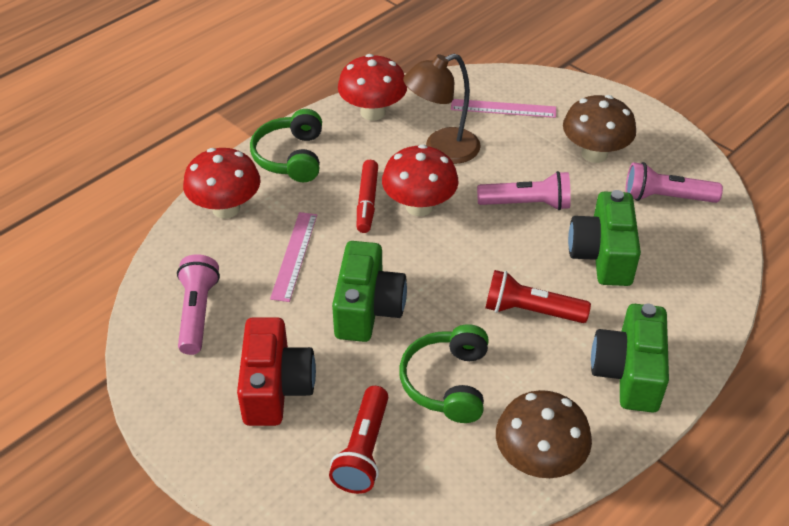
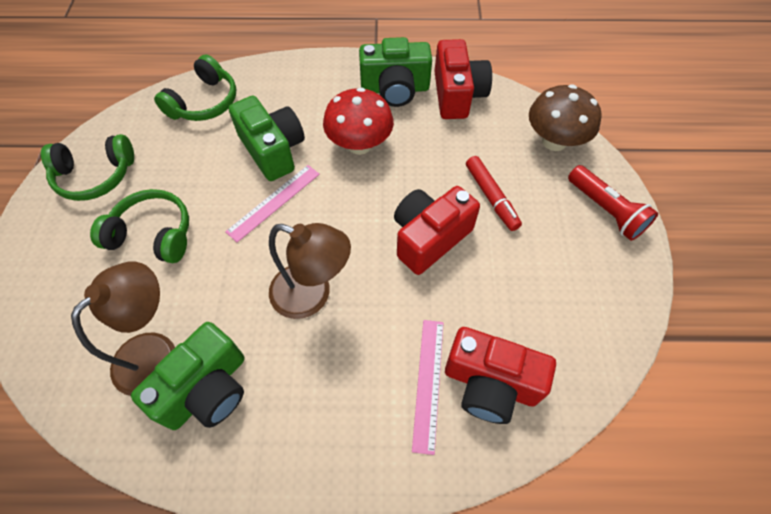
brown lamp: 1 -> 2
brown mushroom: 2 -> 1
green headphones: 2 -> 3
pink flashlight: 3 -> 0
red camera: 1 -> 3
red flashlight: 2 -> 1
red mushroom: 3 -> 1

